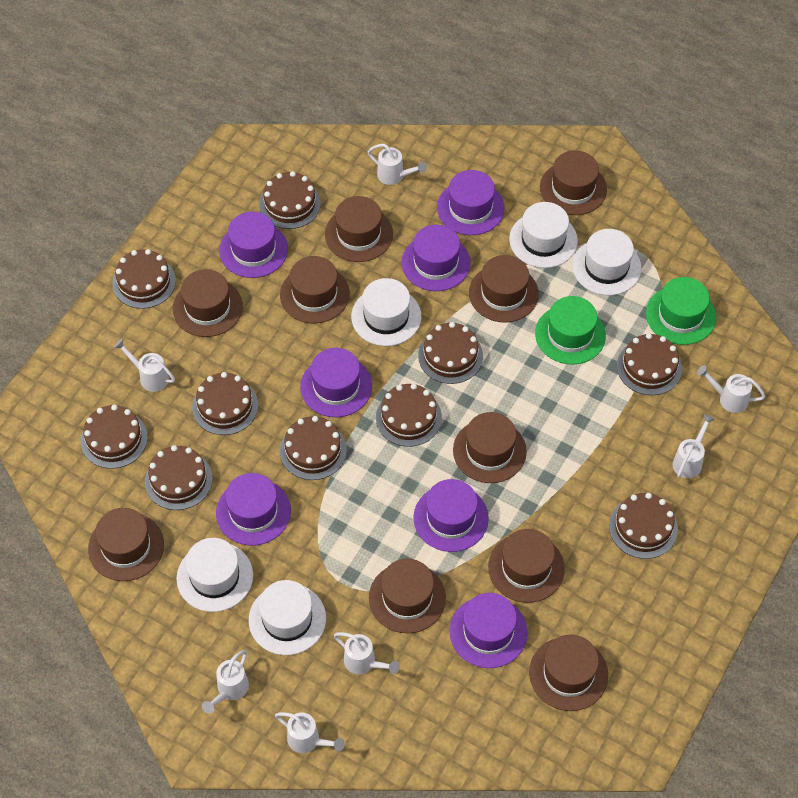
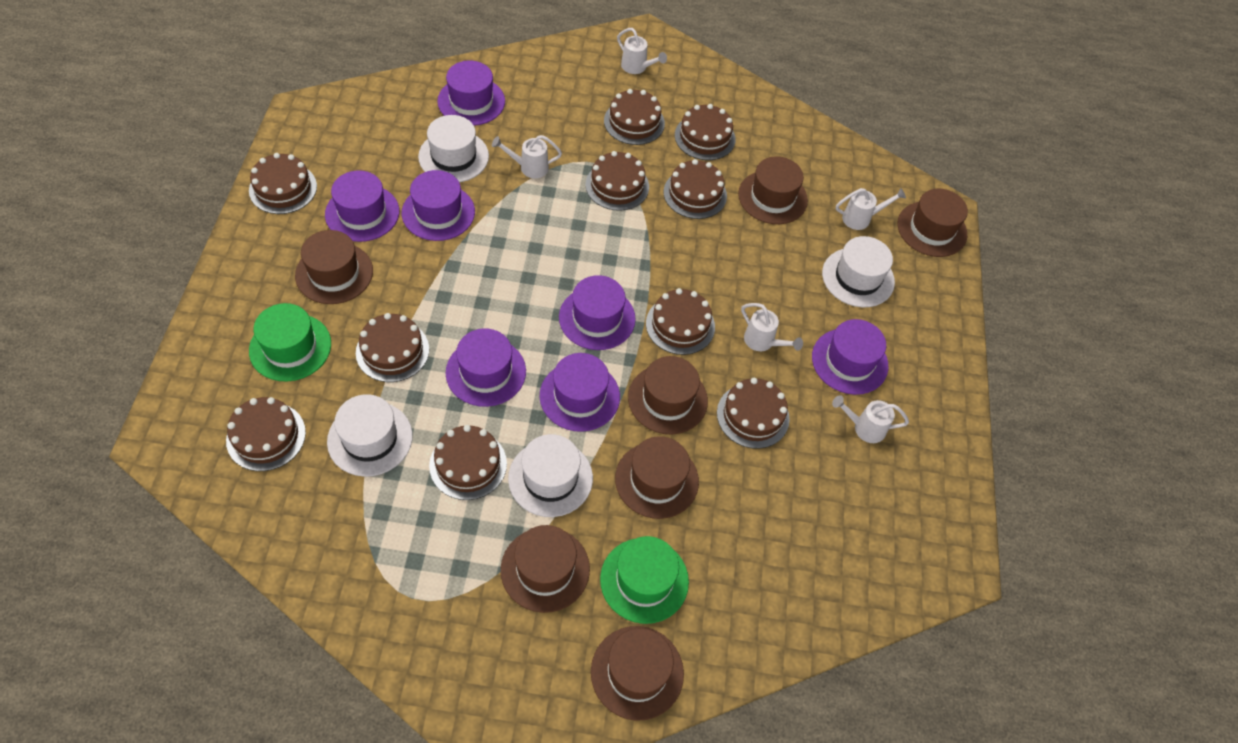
brown hat: 10 -> 7
white hat: 5 -> 4
white watering can: 7 -> 5

